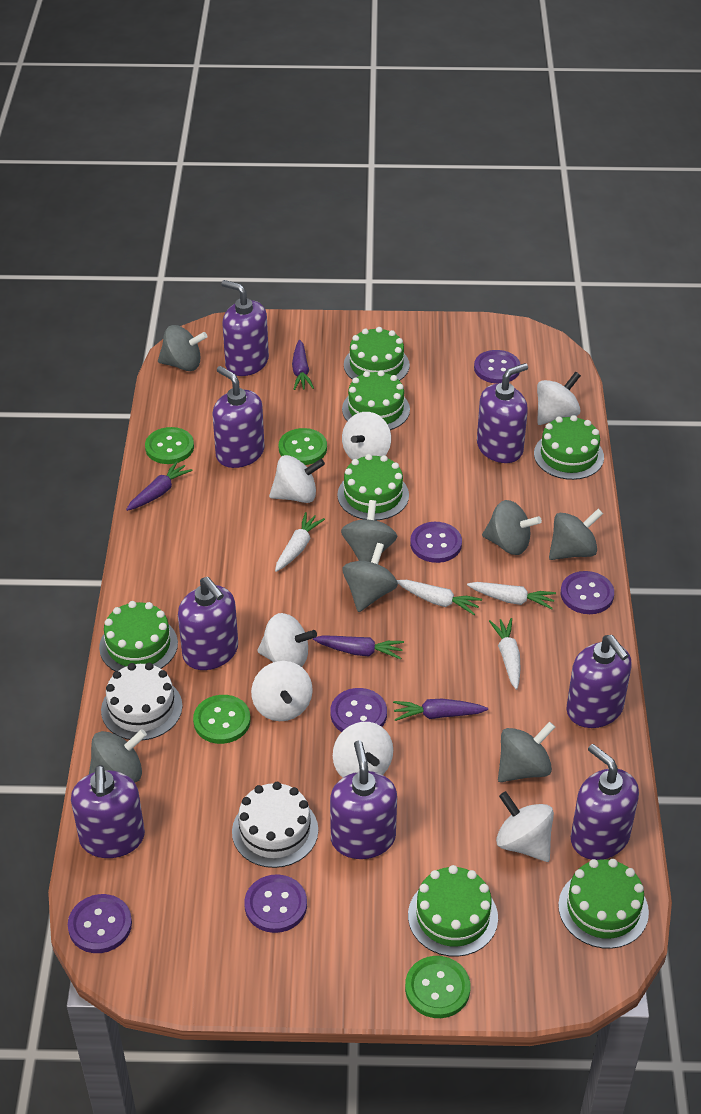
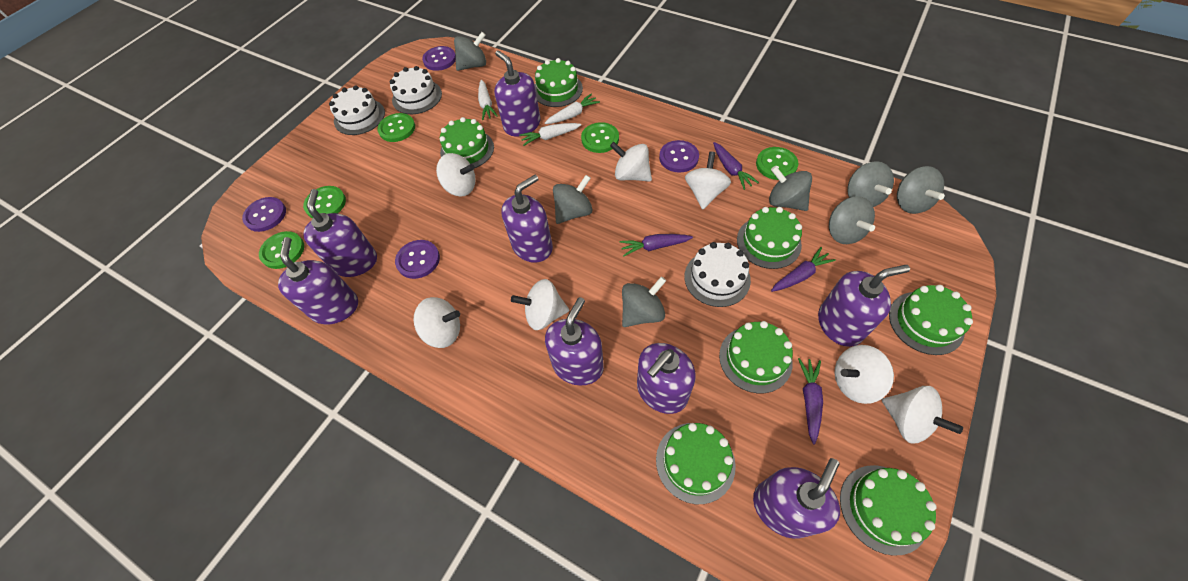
green button: 4 -> 5
purple button: 6 -> 4
white cake: 2 -> 3
white carrot: 4 -> 3

